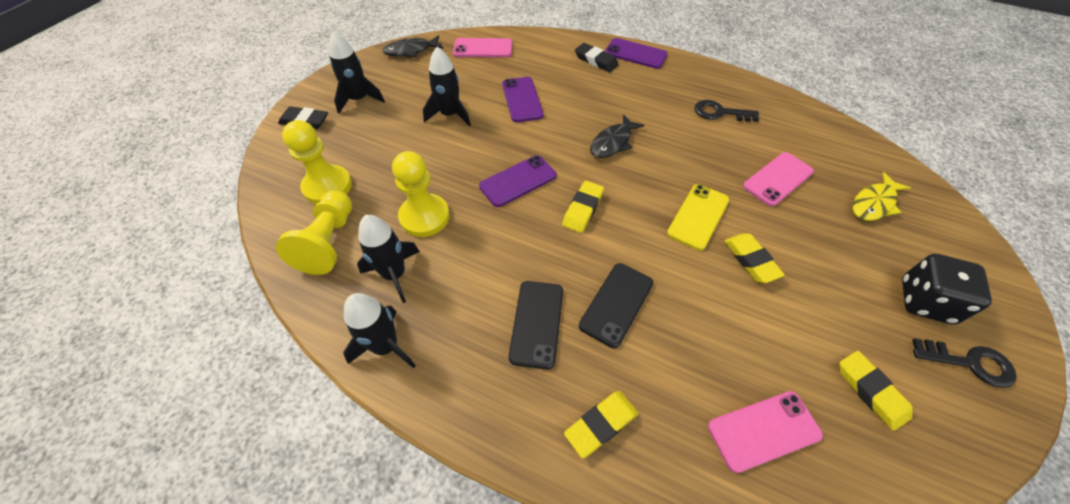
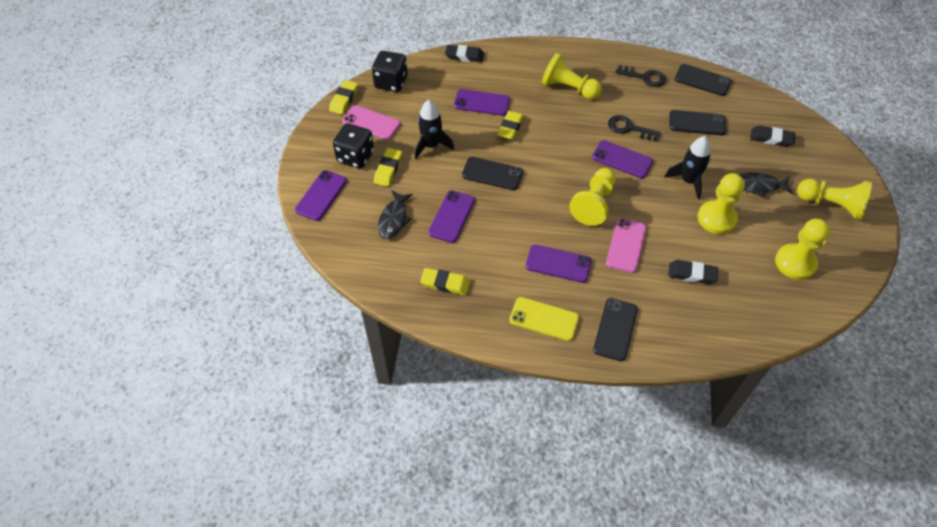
black dice: 1 -> 2
black eraser: 2 -> 3
black phone: 2 -> 4
black rocket: 4 -> 2
pink phone: 3 -> 2
purple phone: 3 -> 5
yellow fish: 1 -> 0
yellow pawn: 3 -> 5

